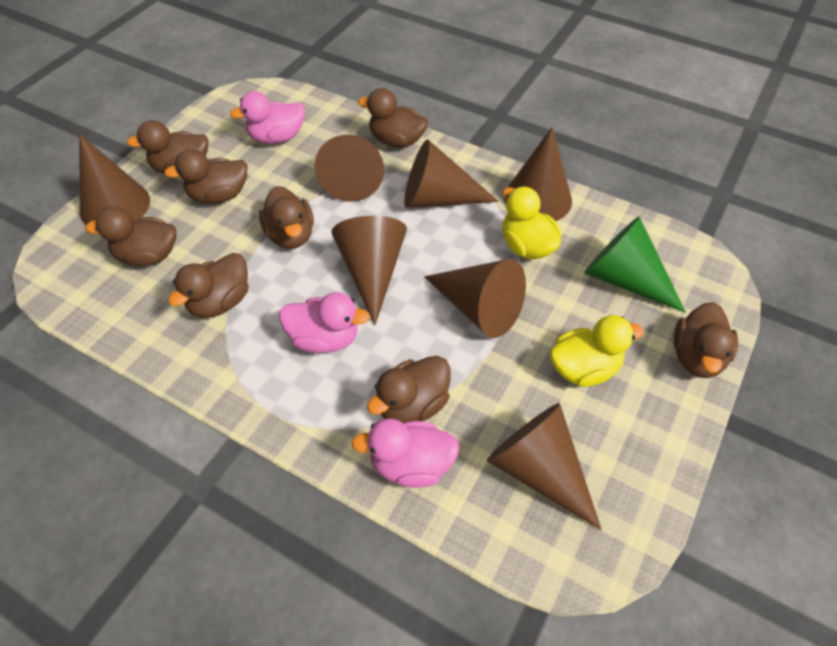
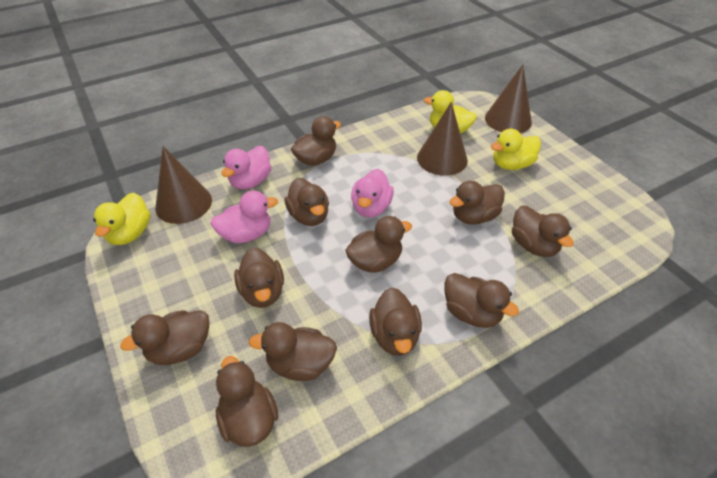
brown cone: 7 -> 3
brown duck: 8 -> 11
green cone: 1 -> 0
yellow duck: 2 -> 3

